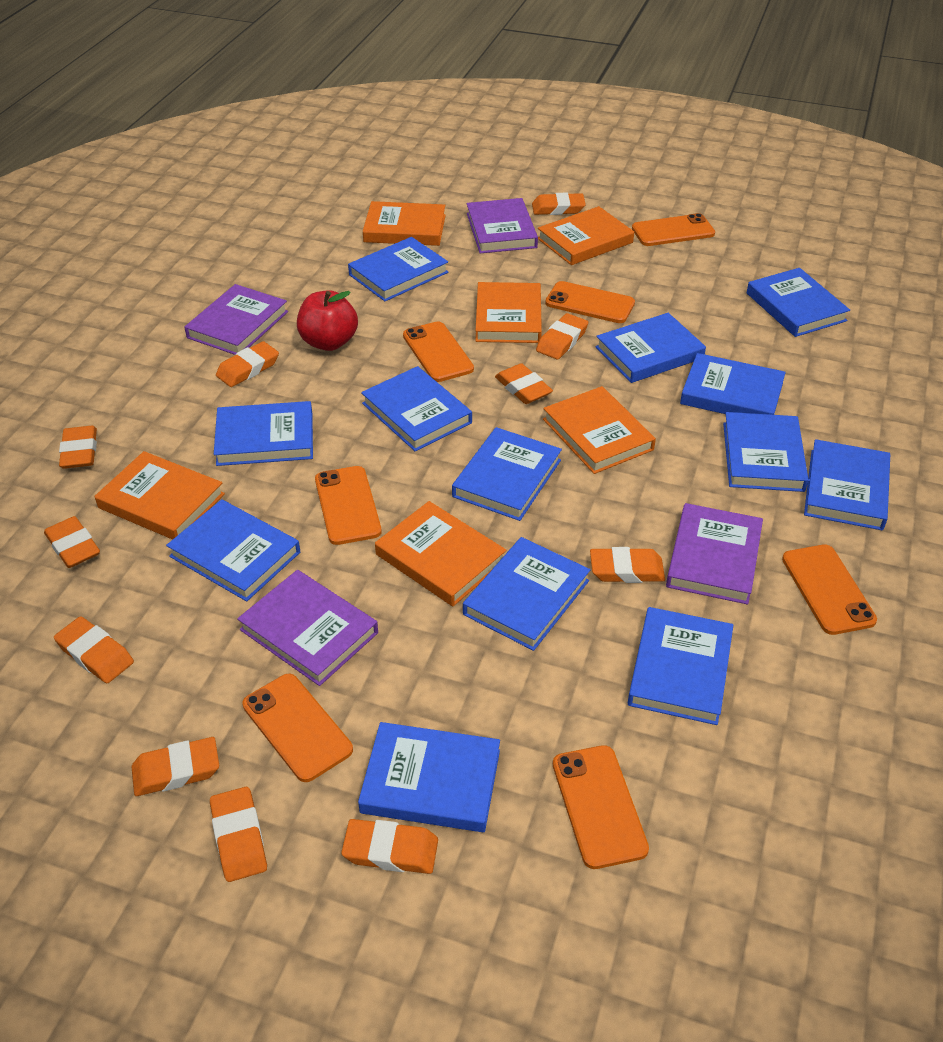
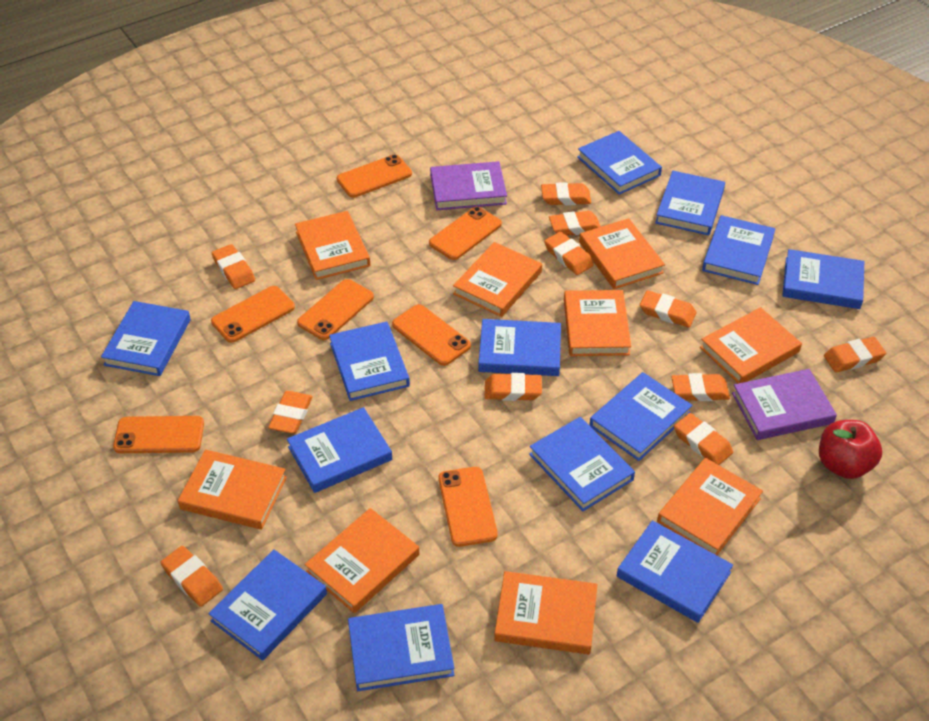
orange book: 6 -> 9
purple book: 4 -> 2

